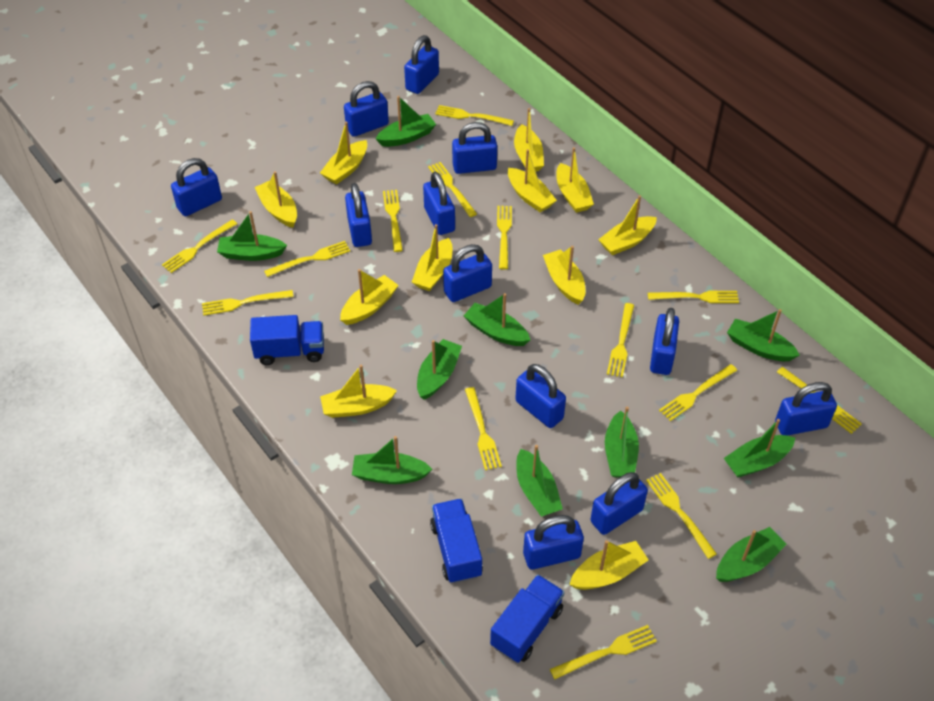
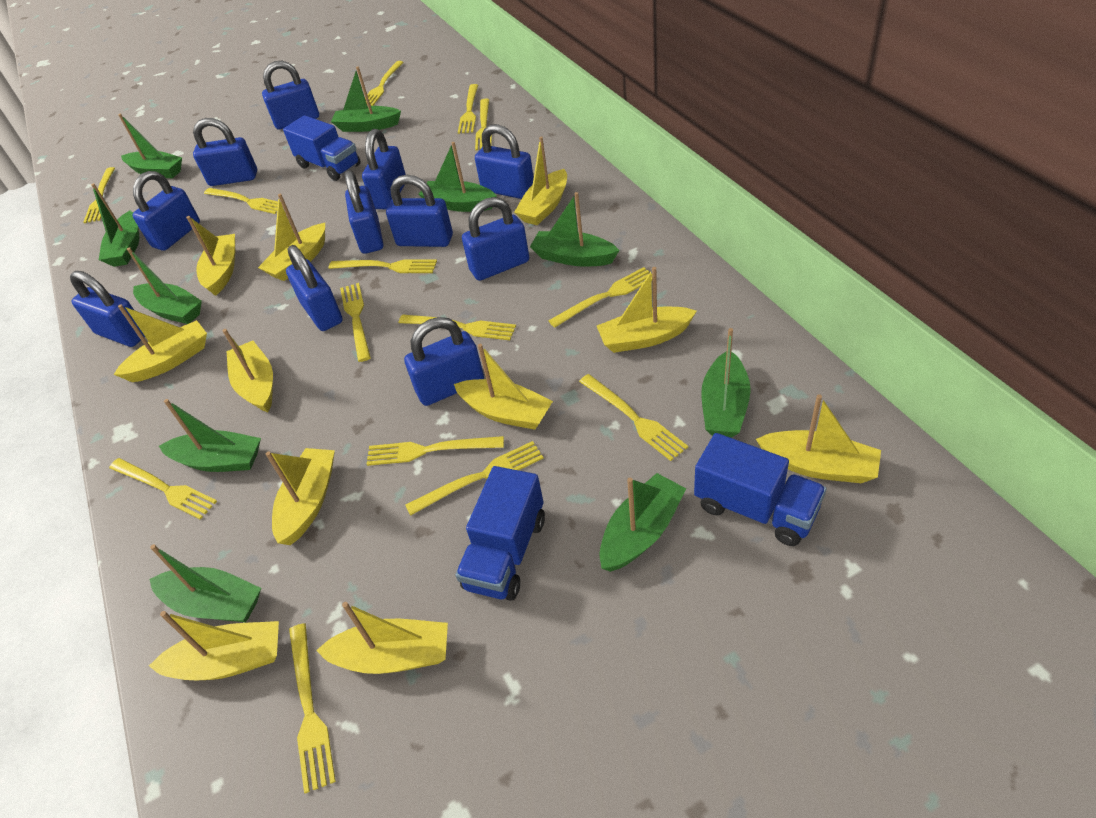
blue padlock: 12 -> 11

